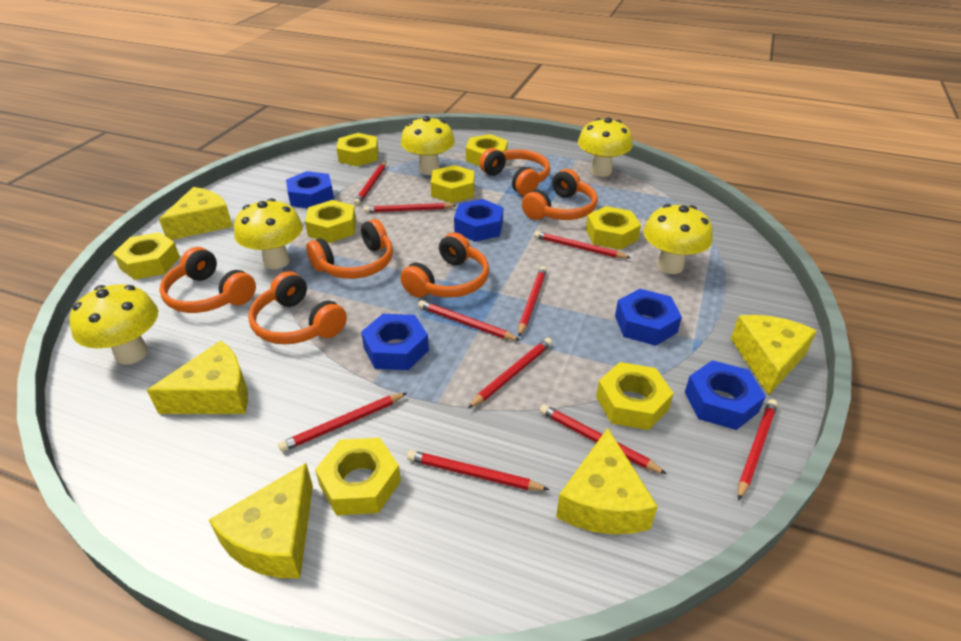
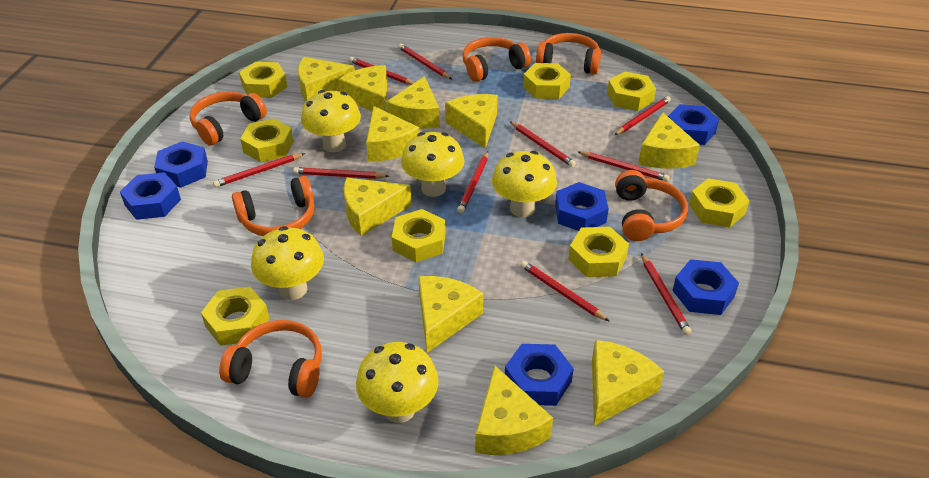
blue nut: 5 -> 6
yellow cheese: 5 -> 10

